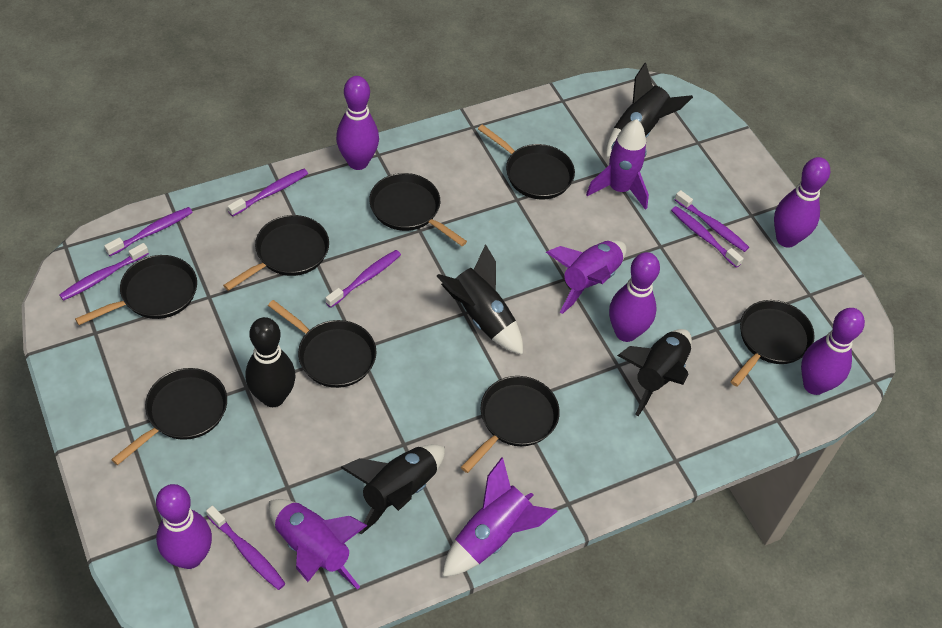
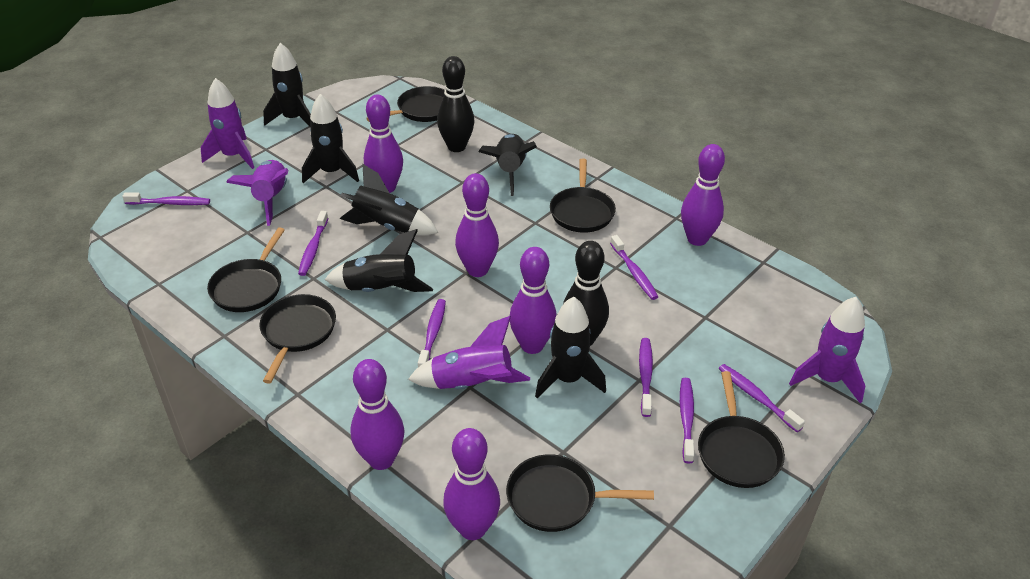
black bowling pin: 1 -> 2
black pan: 8 -> 6
black rocket: 4 -> 6
purple bowling pin: 5 -> 6

